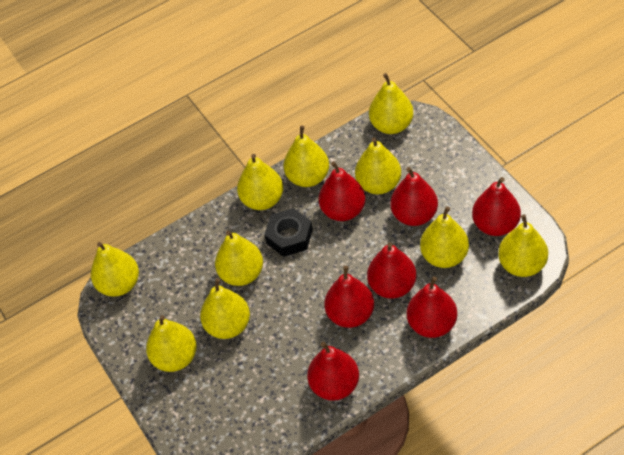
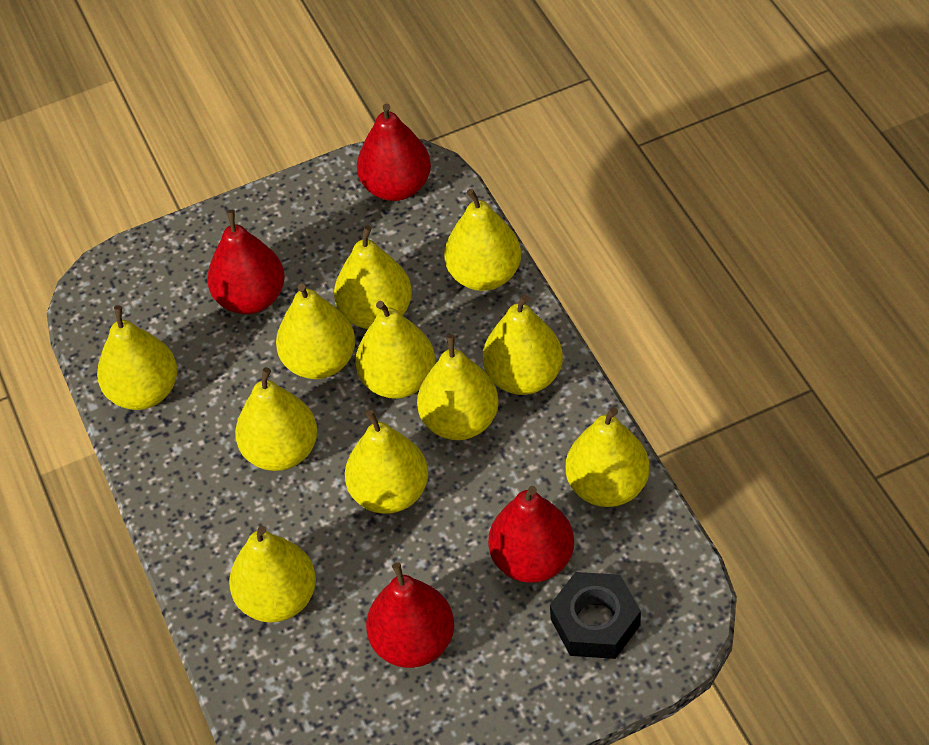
red pear: 7 -> 4
yellow pear: 10 -> 11

